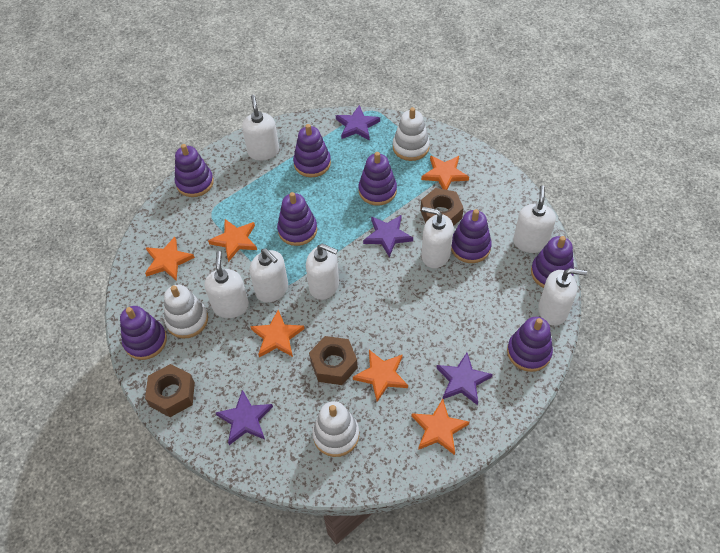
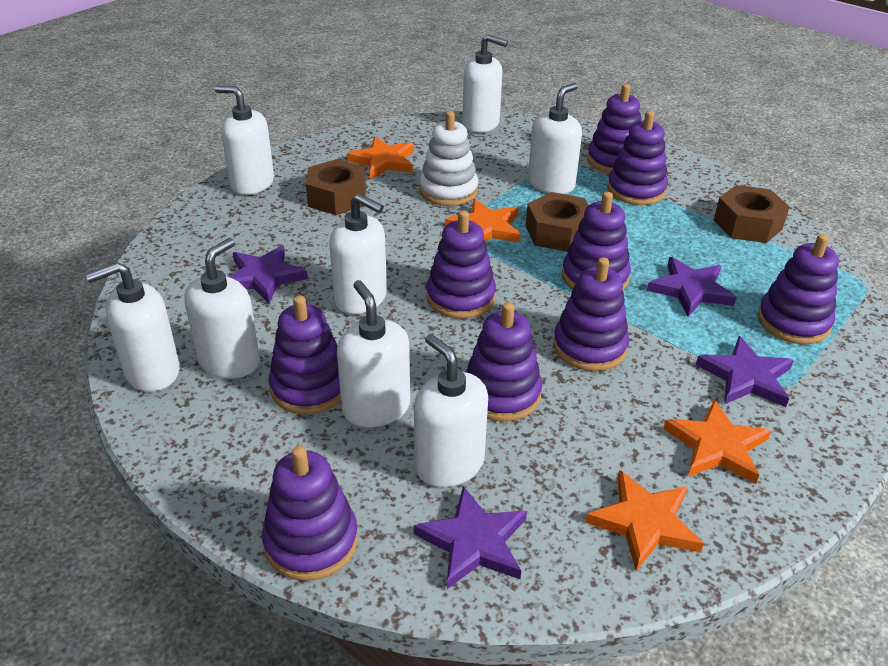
orange star: 6 -> 4
purple stacking toy: 8 -> 9
white soap dispenser: 7 -> 8
white stacking toy: 3 -> 1

